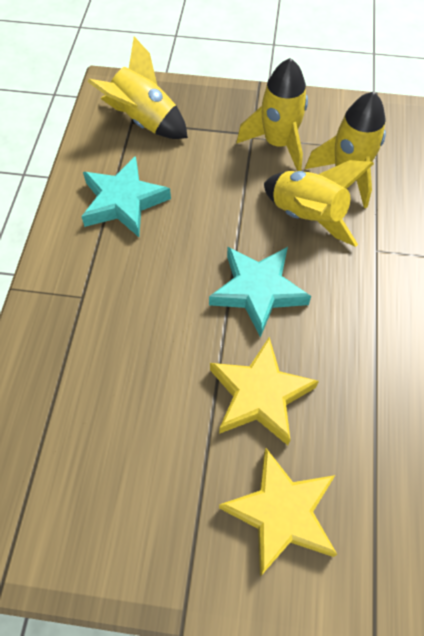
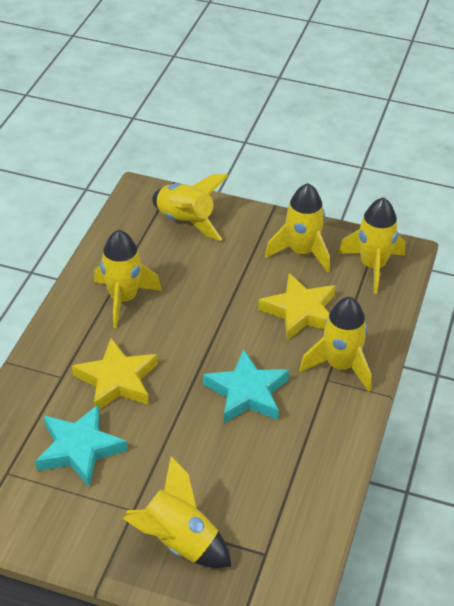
yellow rocket: 4 -> 6

